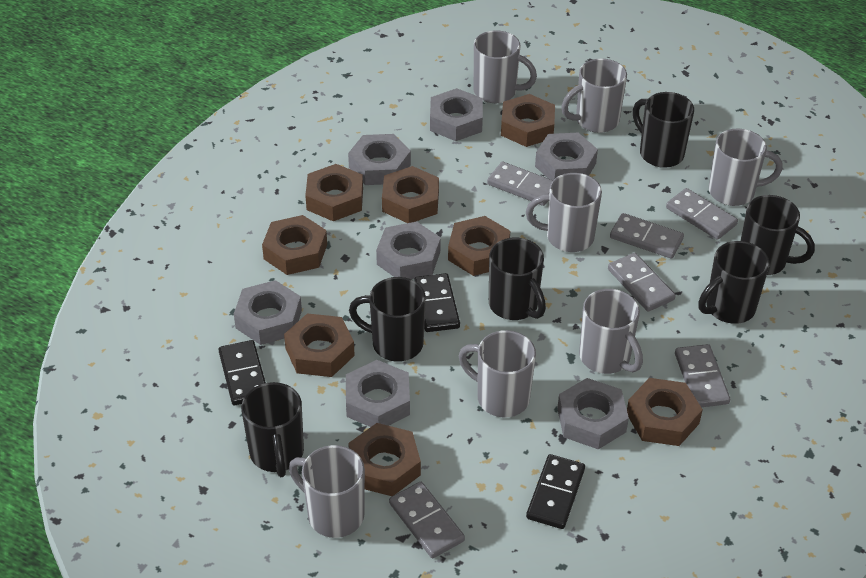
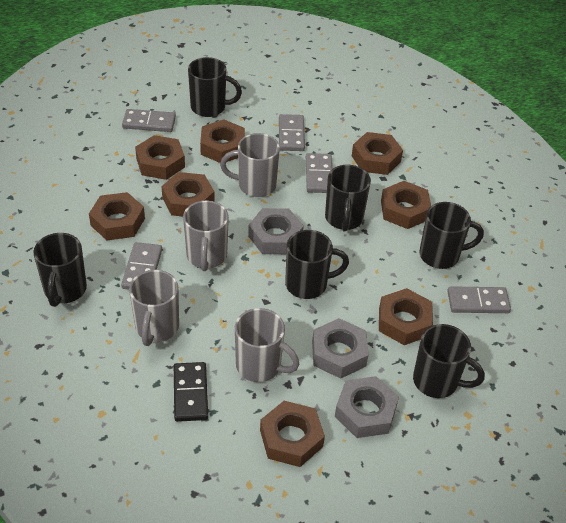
black domino: 3 -> 1
grey domino: 6 -> 5
grey mug: 7 -> 4
grey nut: 7 -> 3

